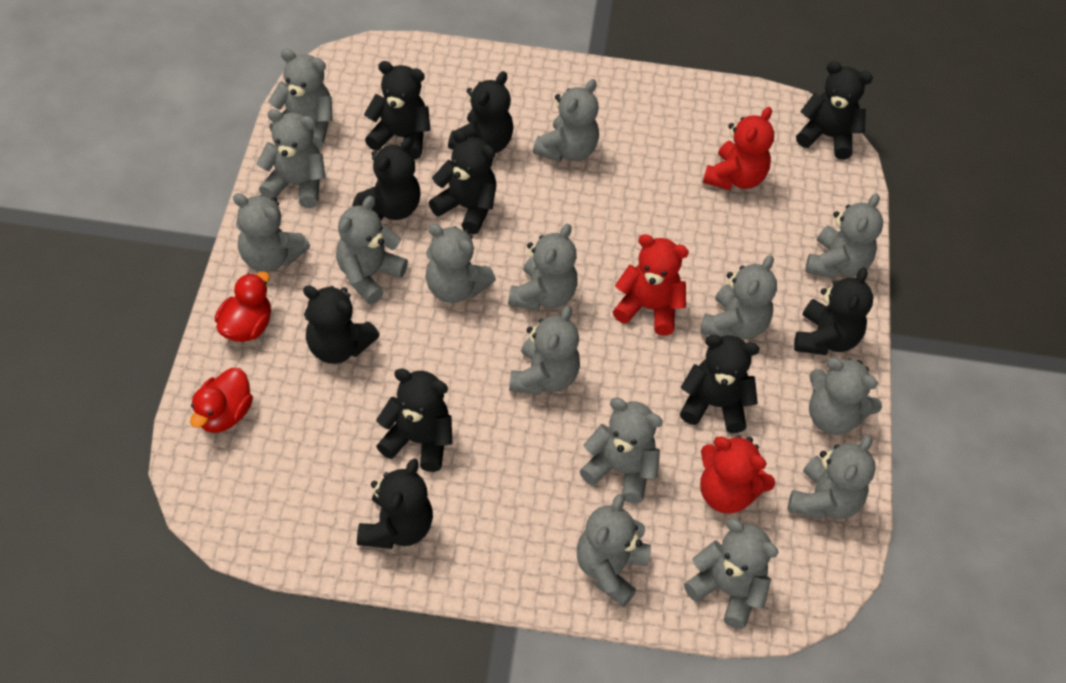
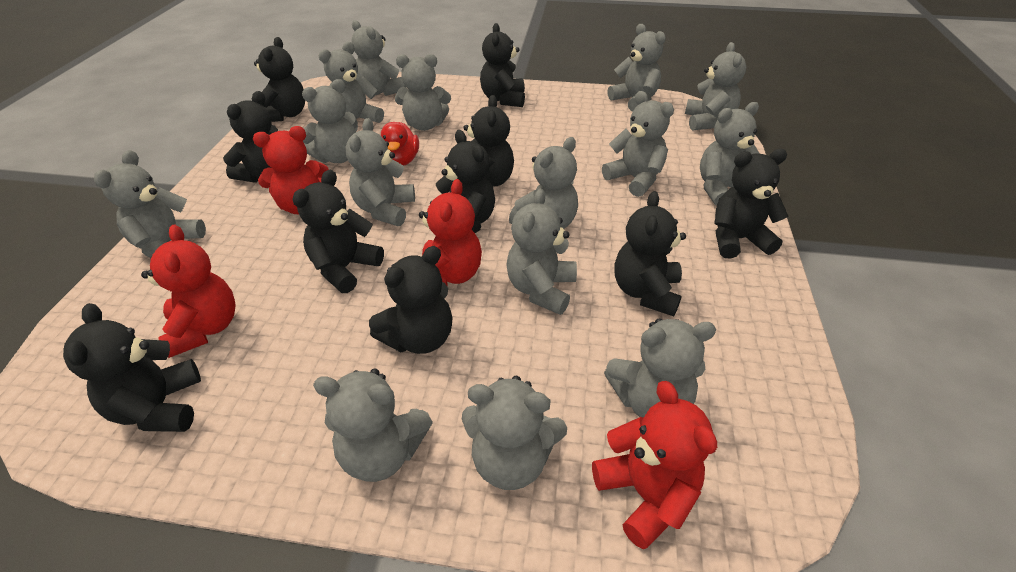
red duck: 2 -> 1
red teddy bear: 3 -> 4

